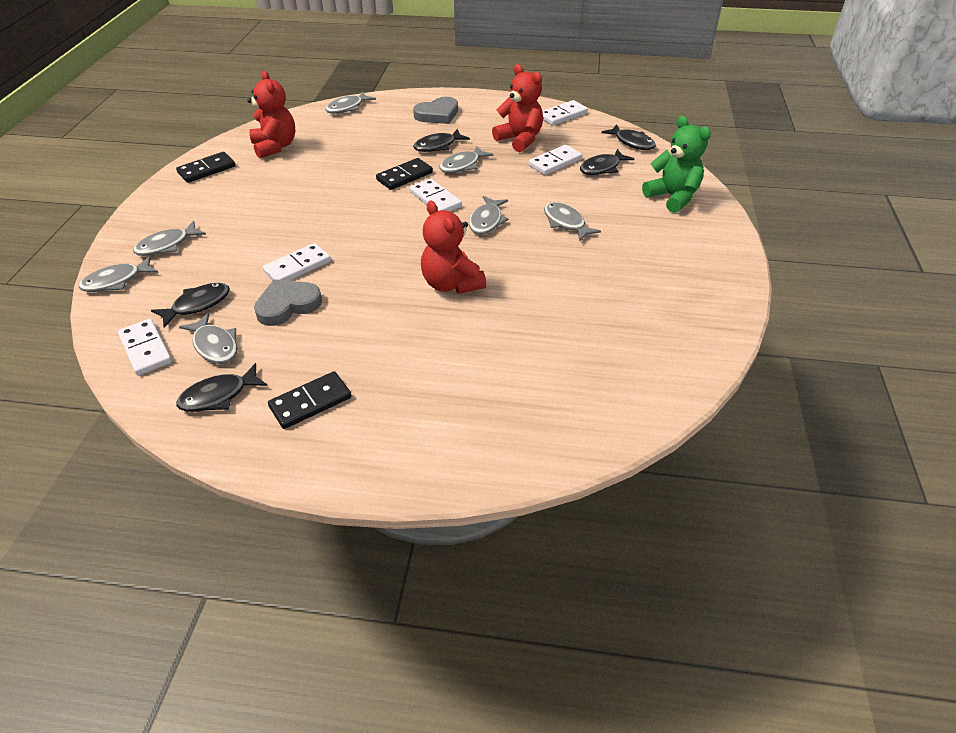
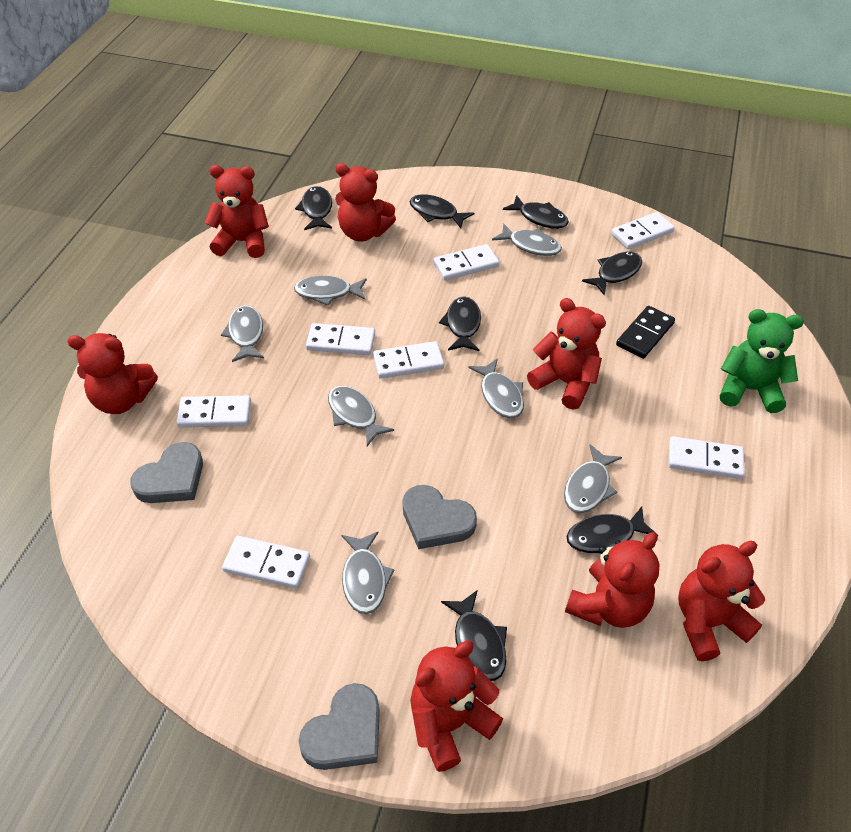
black domino: 3 -> 1
black fish: 5 -> 7
grey heart: 2 -> 3
red teddy bear: 3 -> 7
white domino: 5 -> 7

